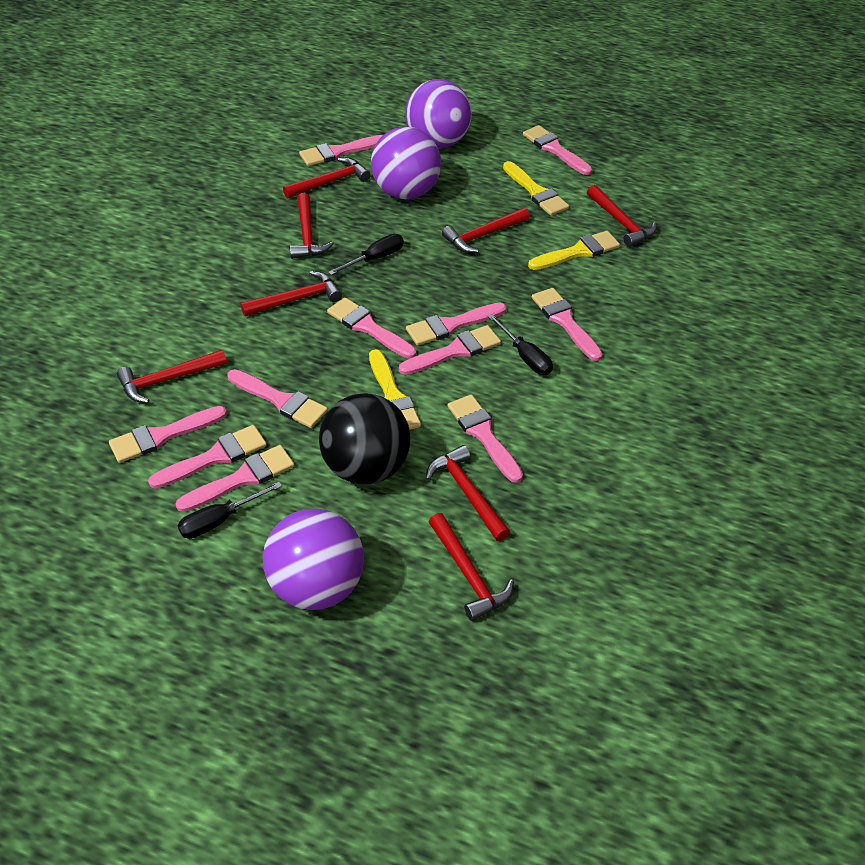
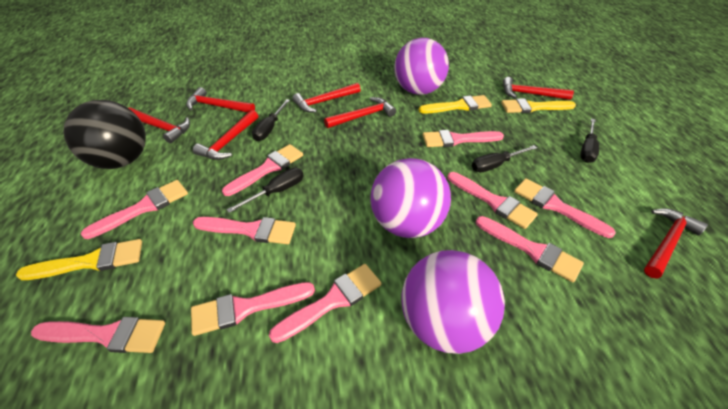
black screwdriver: 3 -> 4
pink brush: 11 -> 10
red hammer: 8 -> 7

